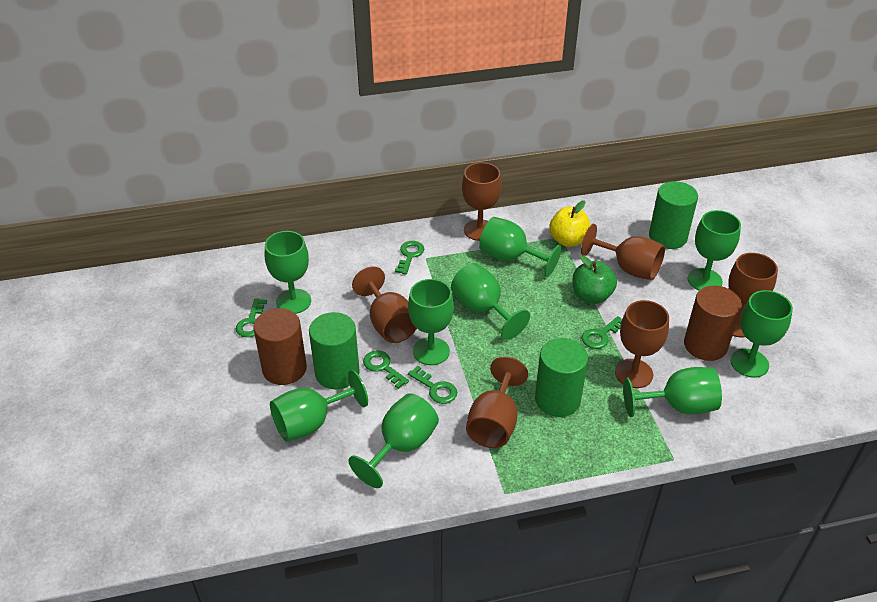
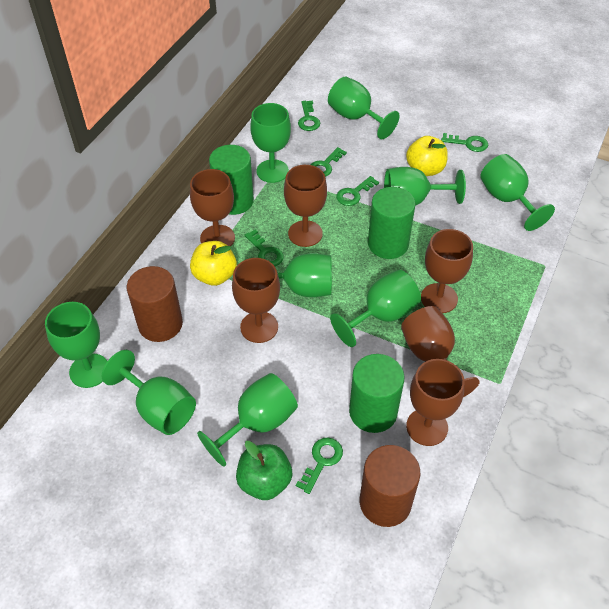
green key: 5 -> 6
yellow apple: 1 -> 2

